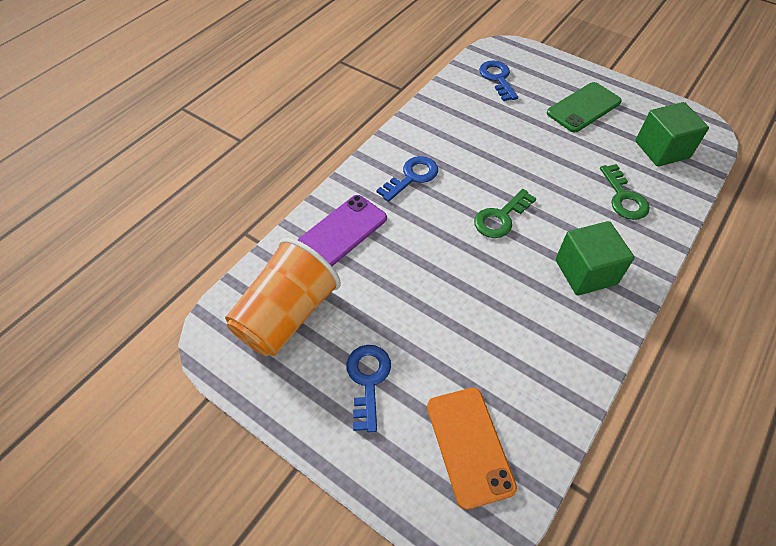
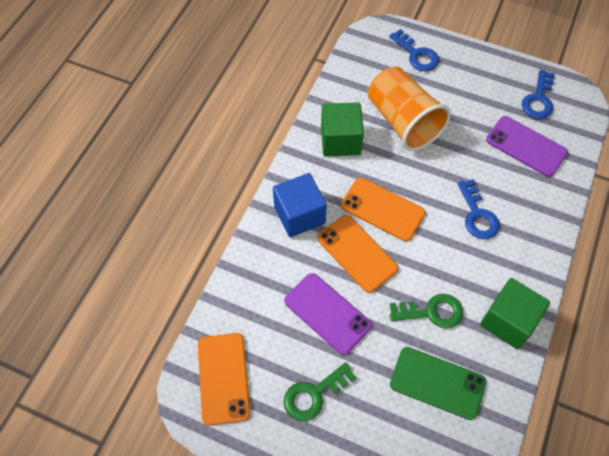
blue cube: 0 -> 1
orange phone: 1 -> 3
purple phone: 1 -> 2

